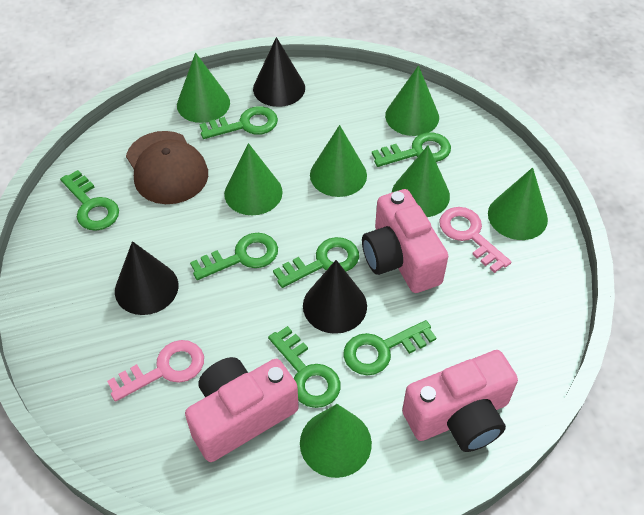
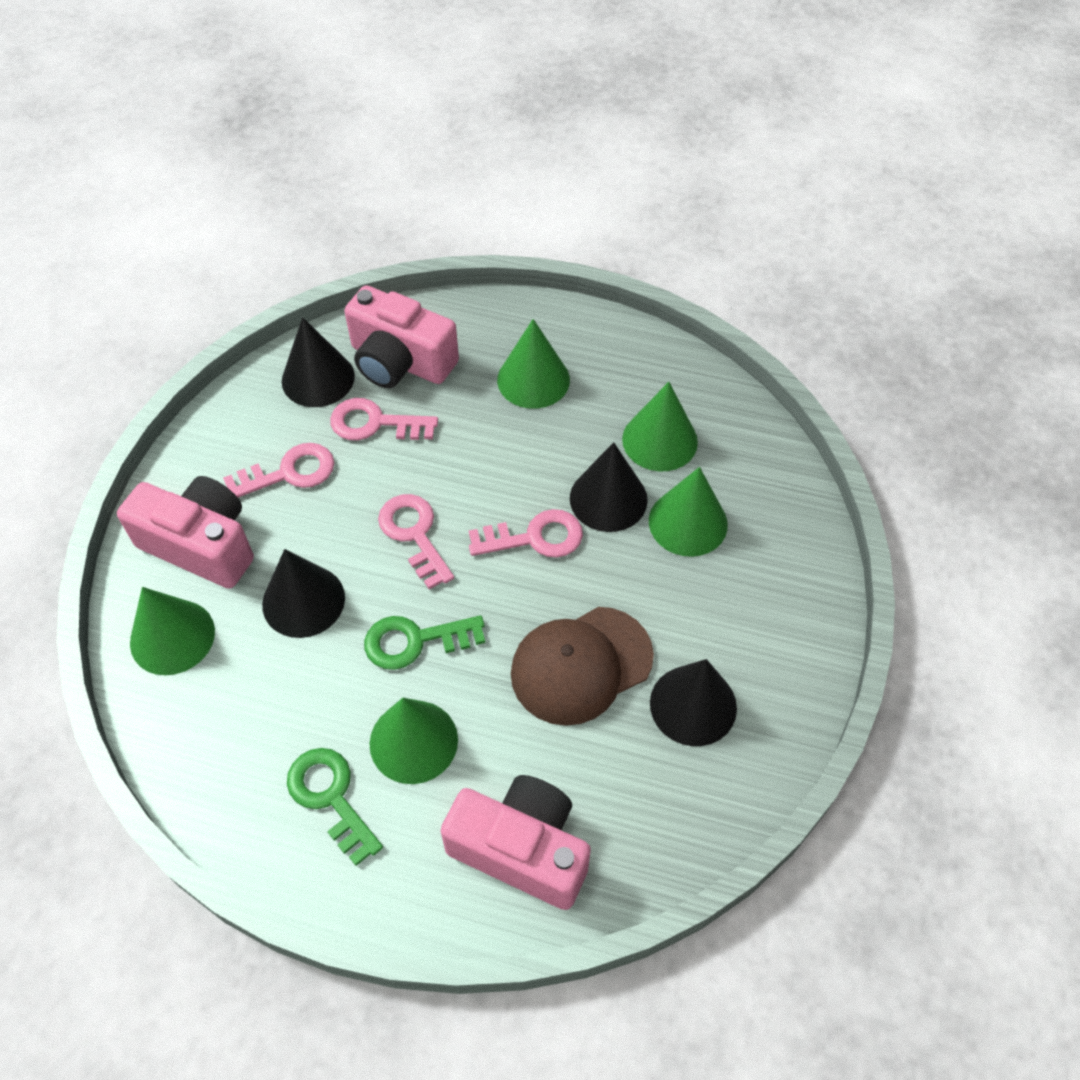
black cone: 3 -> 4
green cone: 7 -> 5
green key: 7 -> 2
pink key: 2 -> 4

